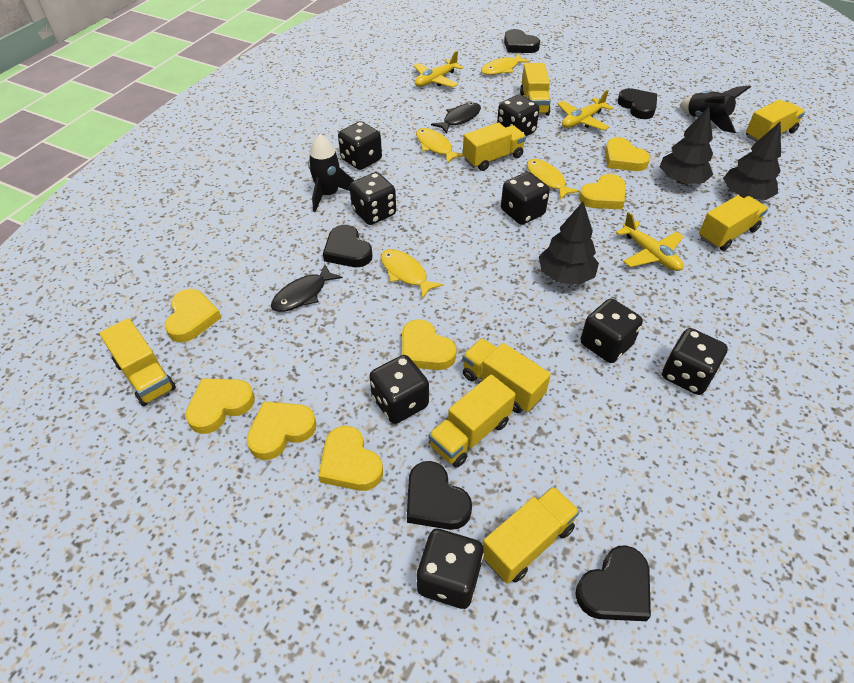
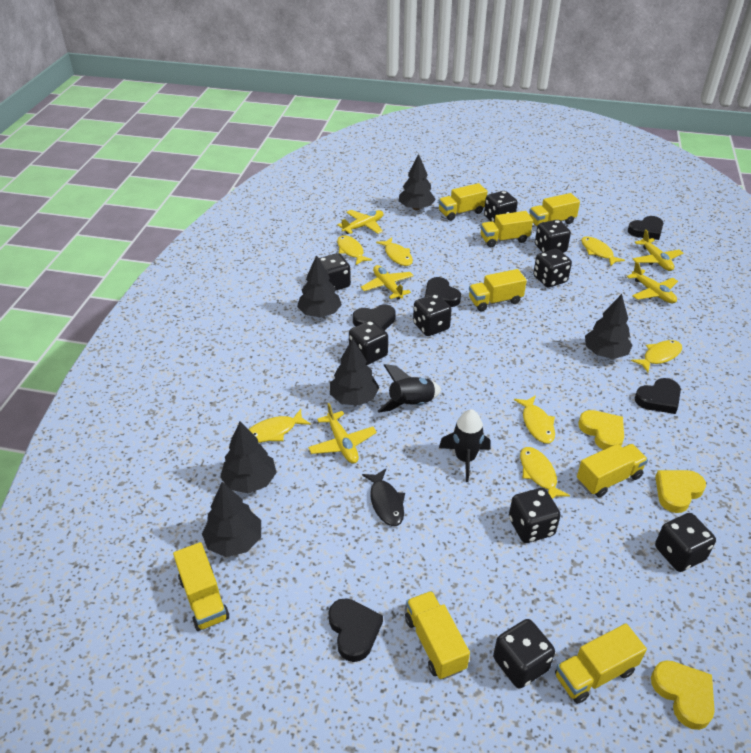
black dice: 8 -> 9
black fish: 2 -> 1
black tree: 3 -> 6
yellow fish: 4 -> 7
yellow heart: 7 -> 3
yellow plane: 3 -> 5

